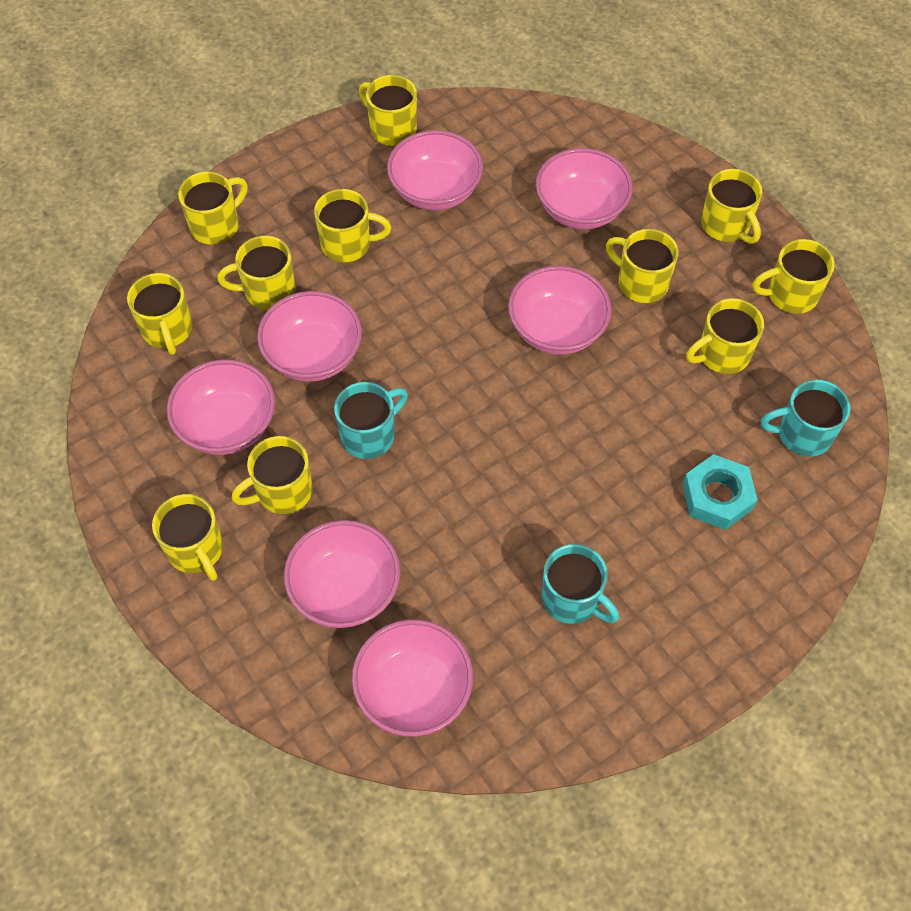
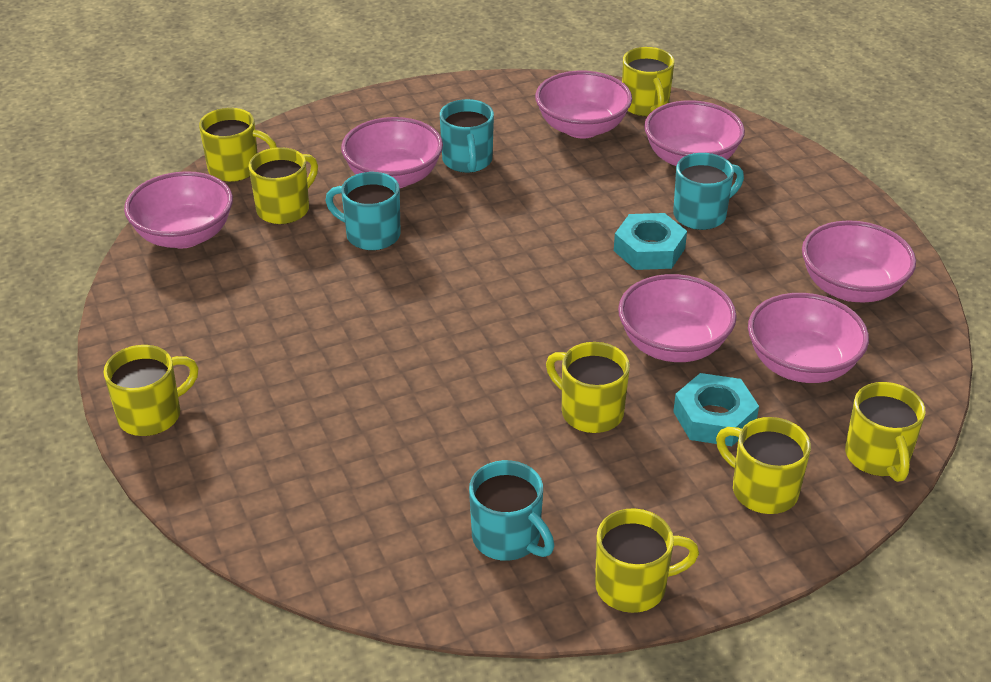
turquoise mug: 3 -> 4
turquoise nut: 1 -> 2
yellow mug: 11 -> 8

